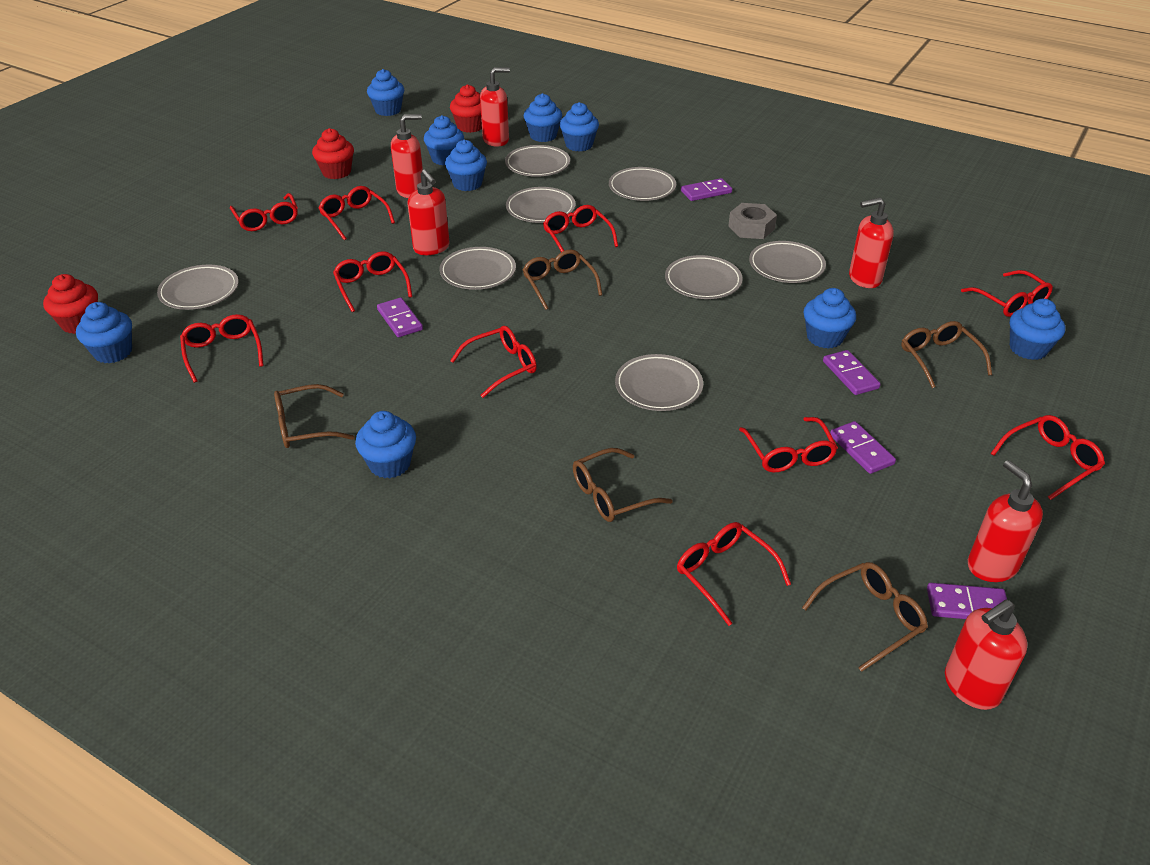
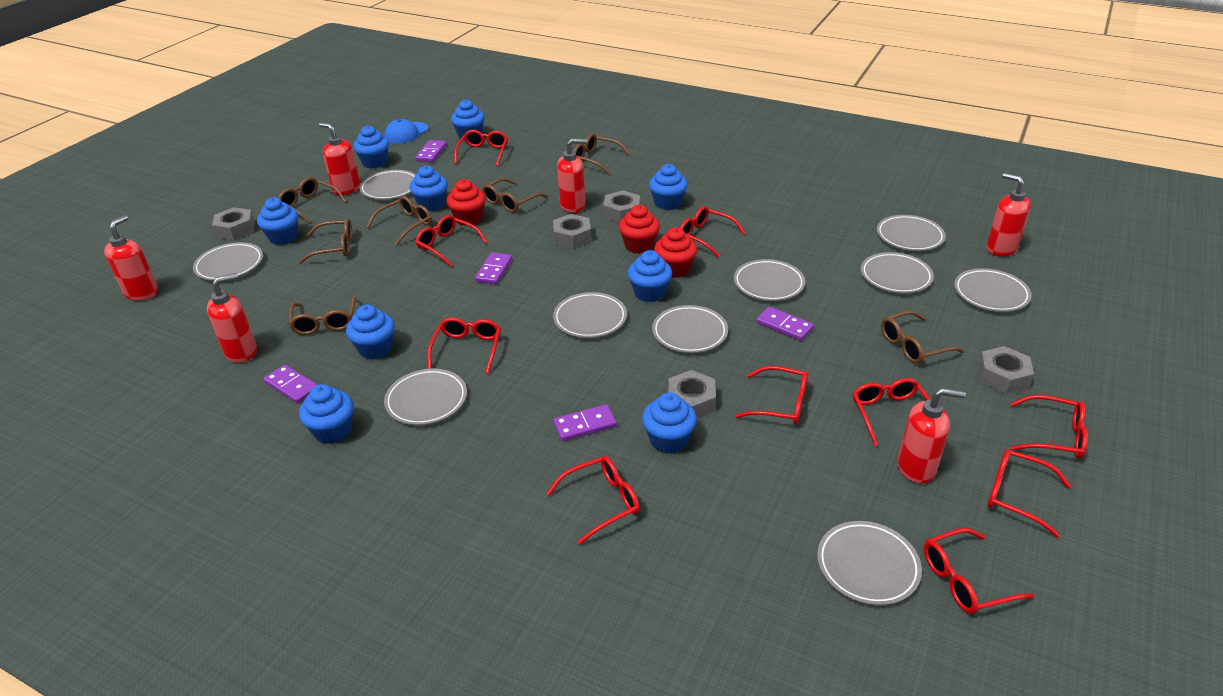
blue cap: 0 -> 1
brown glasses: 5 -> 7
grey nut: 1 -> 5
grey plate: 8 -> 10

